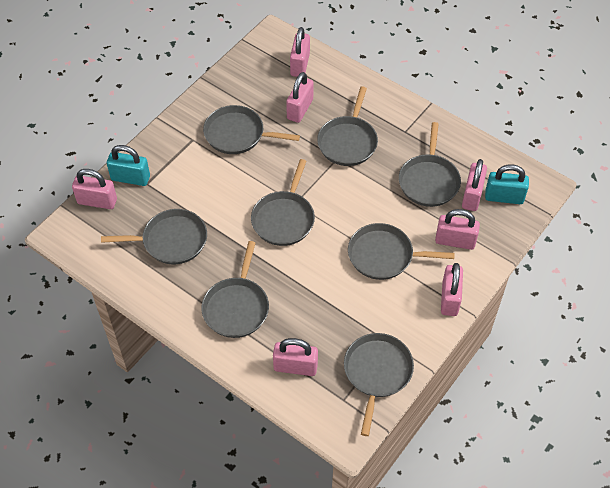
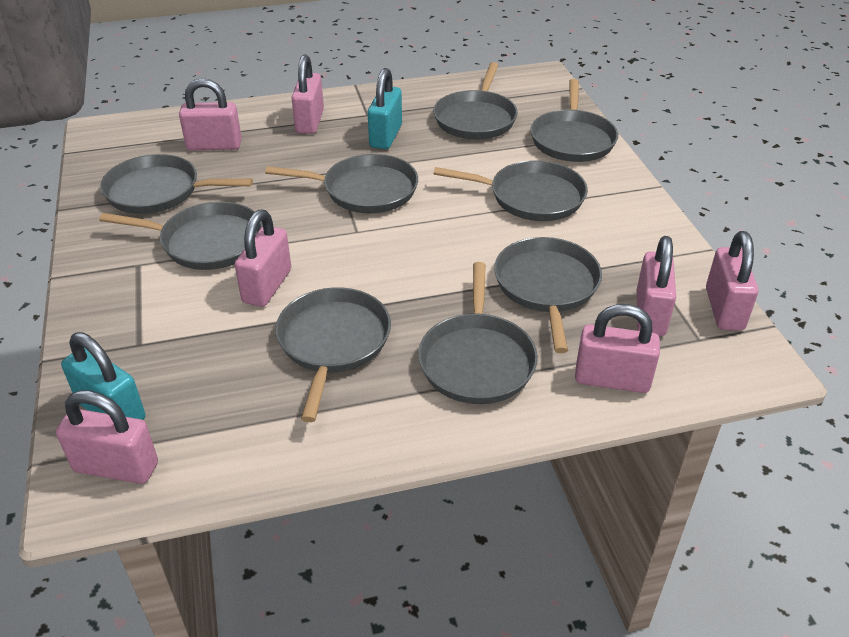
grey pan: 8 -> 9

